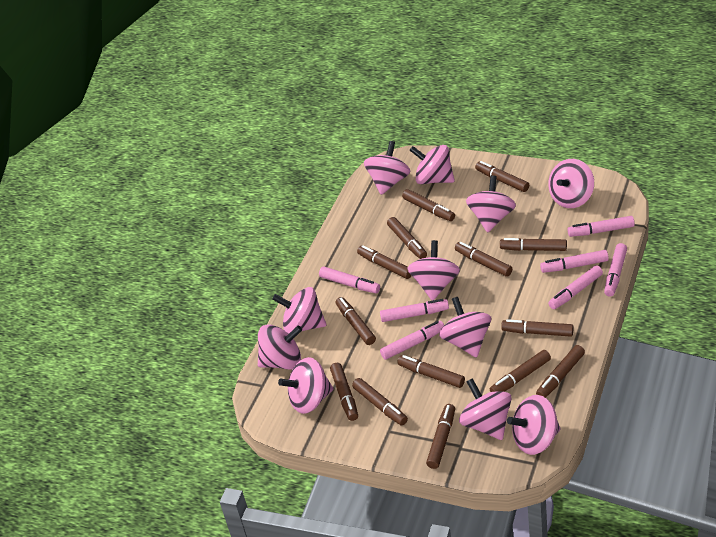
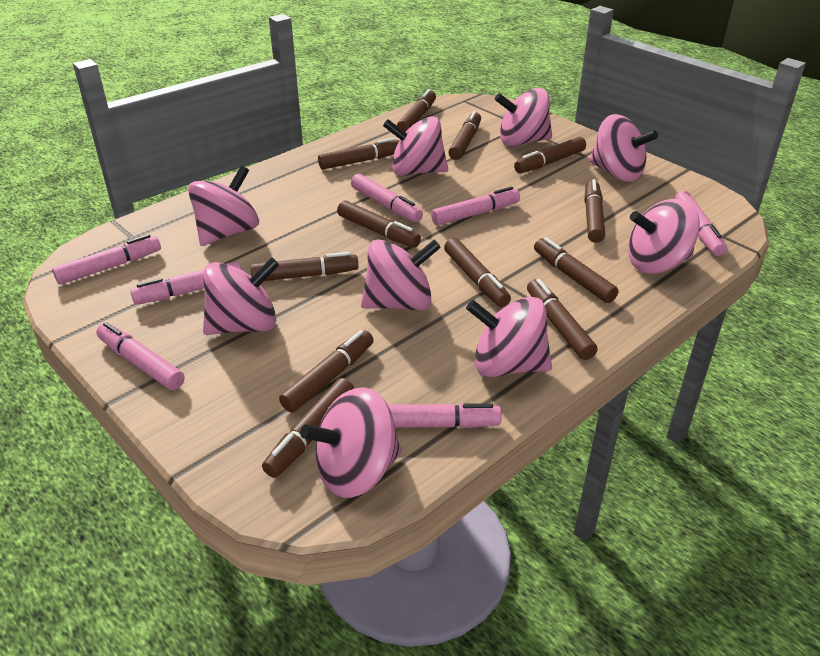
brown marker: 14 -> 12
pink spinning top: 11 -> 9

